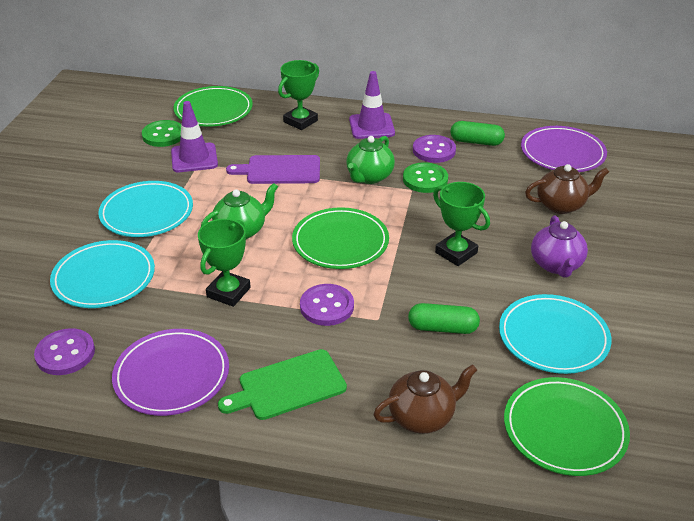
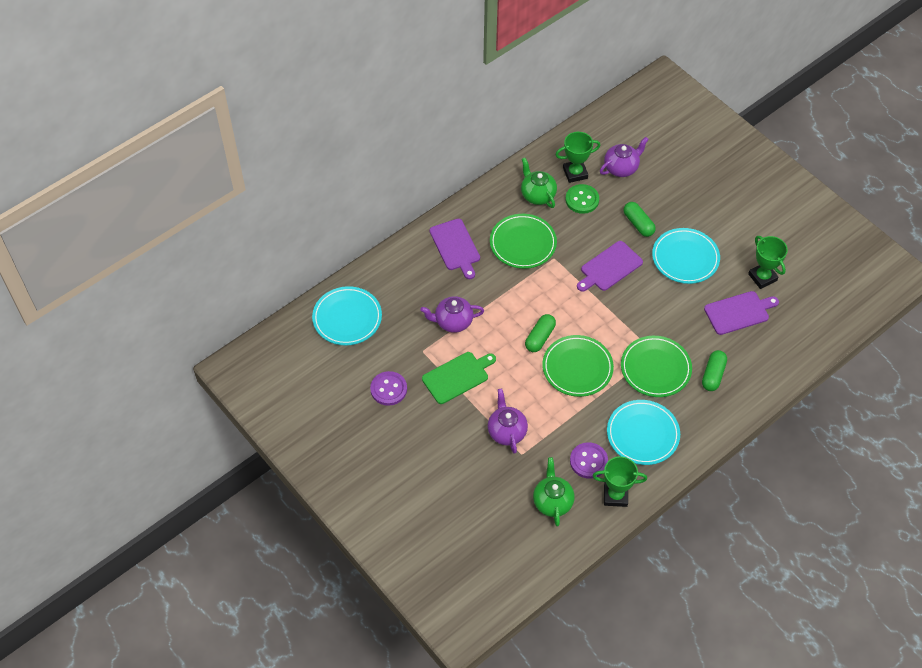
brown teapot: 2 -> 0
green button: 2 -> 1
green capsule: 2 -> 3
purple button: 3 -> 2
purple cutting board: 1 -> 3
purple plate: 2 -> 0
purple teapot: 1 -> 3
purple traffic cone: 2 -> 0

